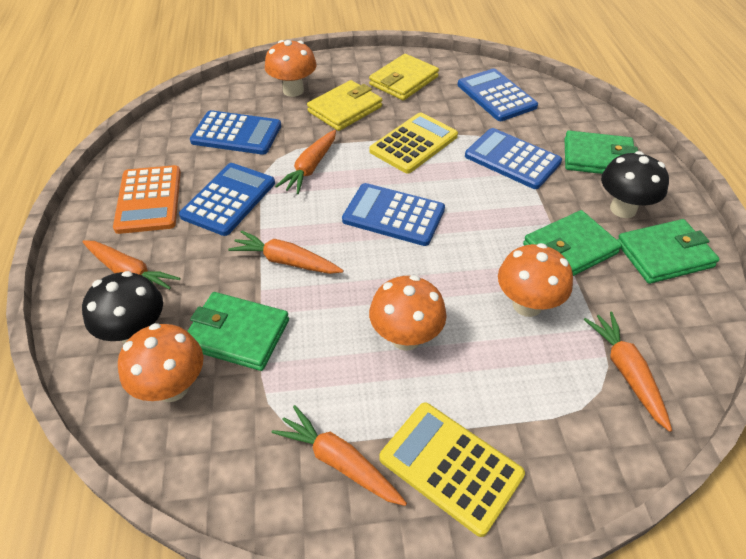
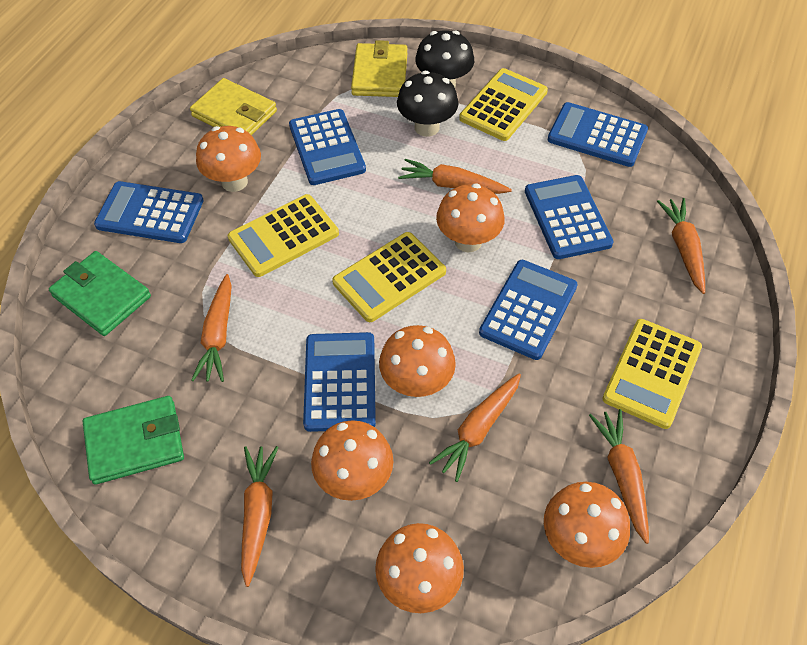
blue calculator: 5 -> 6
green wallet: 4 -> 2
orange calculator: 1 -> 0
orange carrot: 5 -> 6
orange mushroom: 4 -> 6
yellow calculator: 2 -> 4

